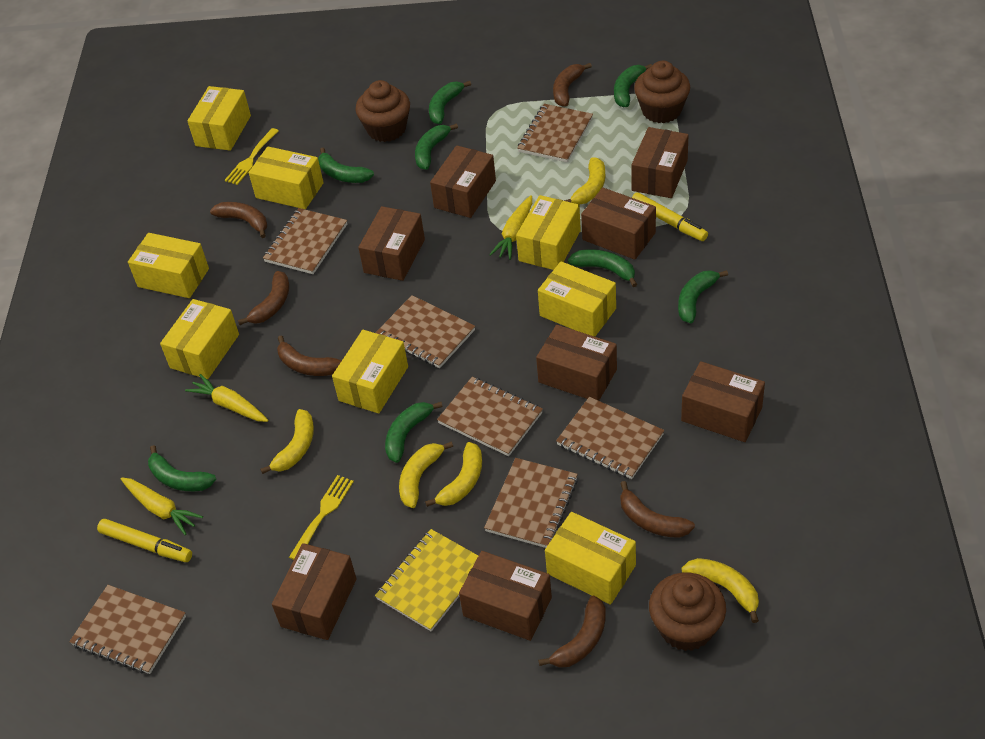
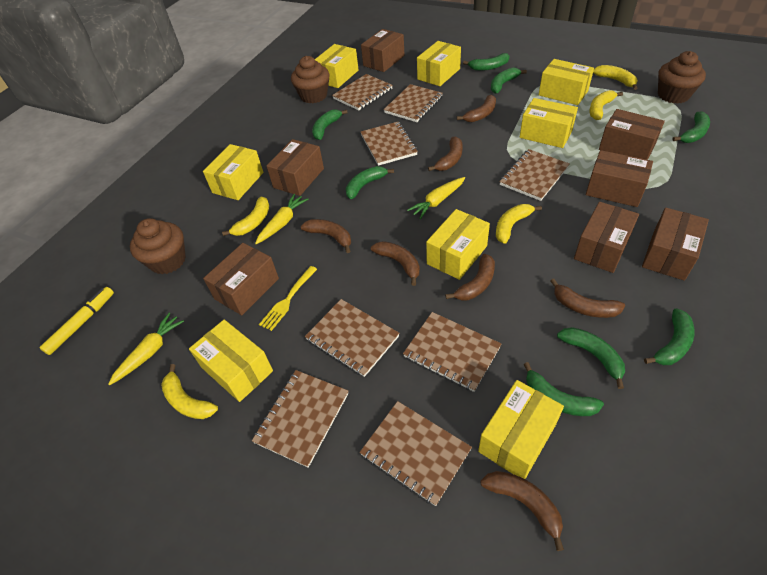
brown banana: 6 -> 7
brown box: 8 -> 7
brown notebook: 7 -> 8
yellow fork: 2 -> 1
yellow marker: 2 -> 1
yellow notebook: 1 -> 0

